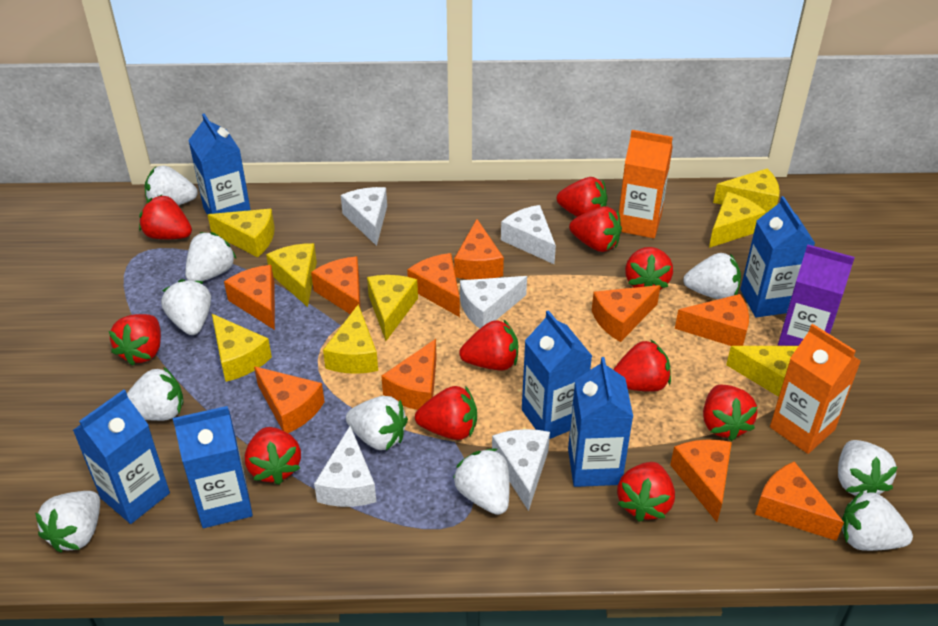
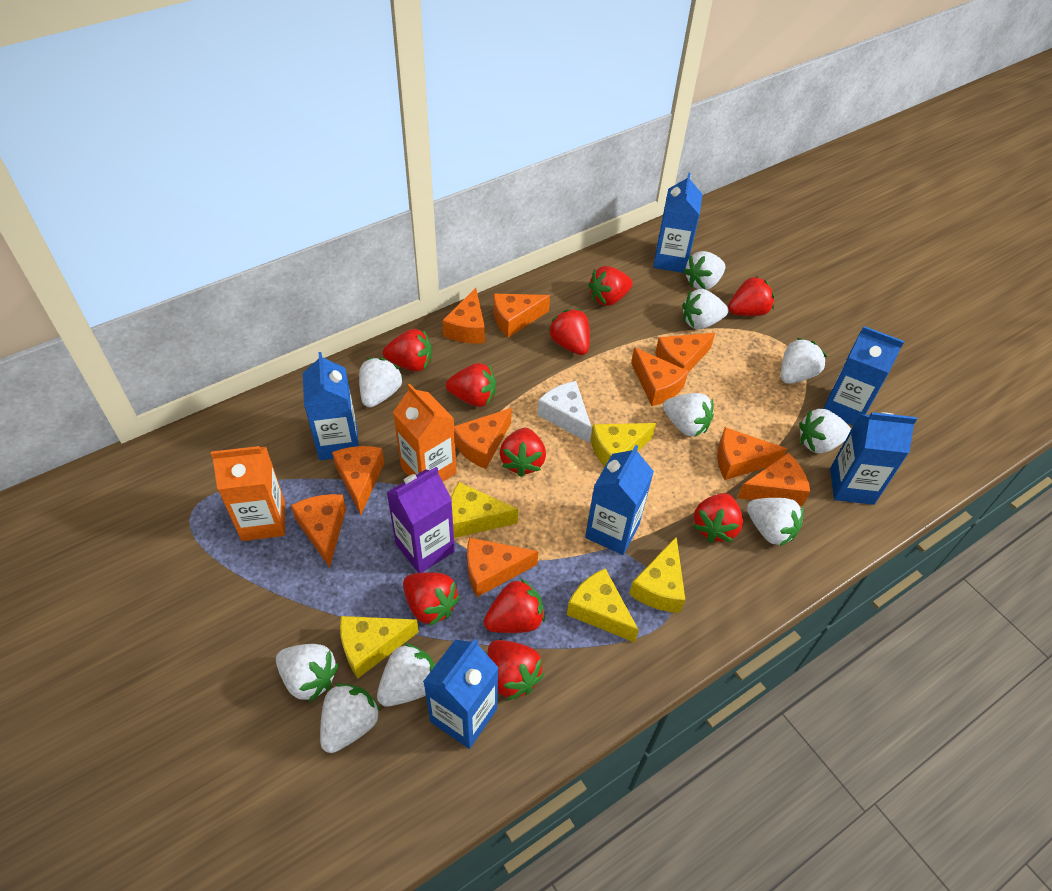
red strawberry: 11 -> 10
white cheese: 5 -> 1
yellow cheese: 8 -> 5

